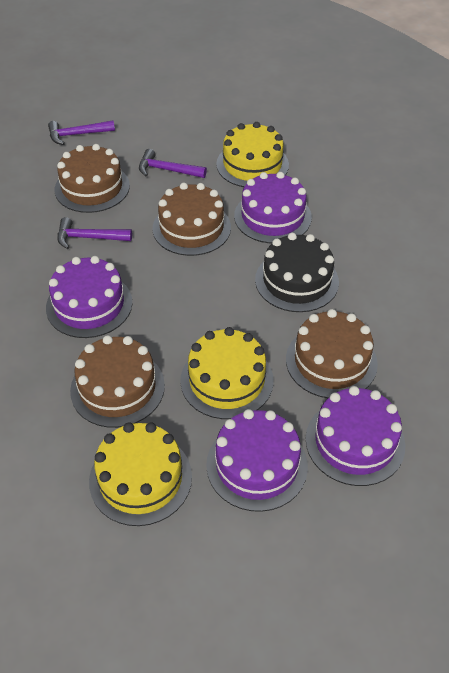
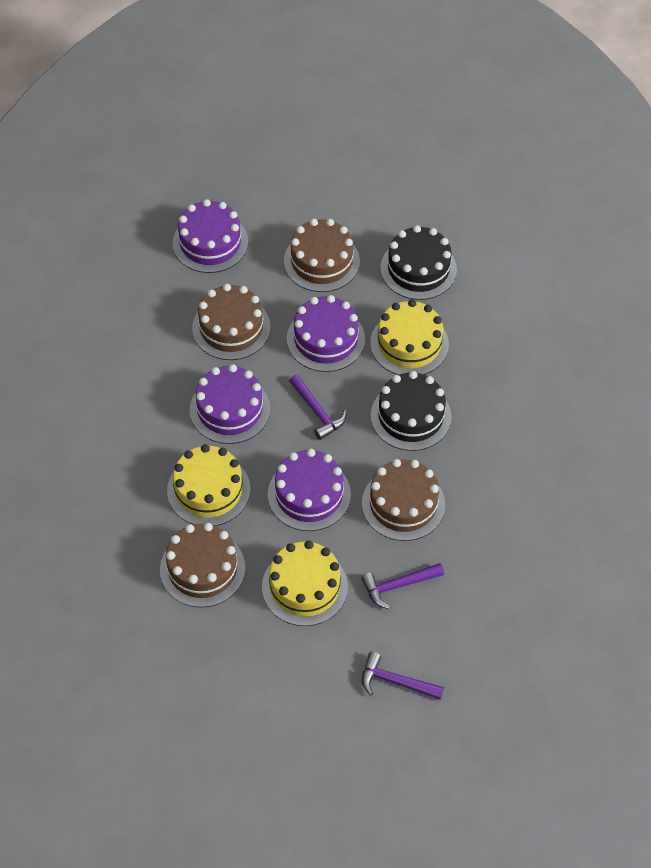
black cake: 1 -> 2

